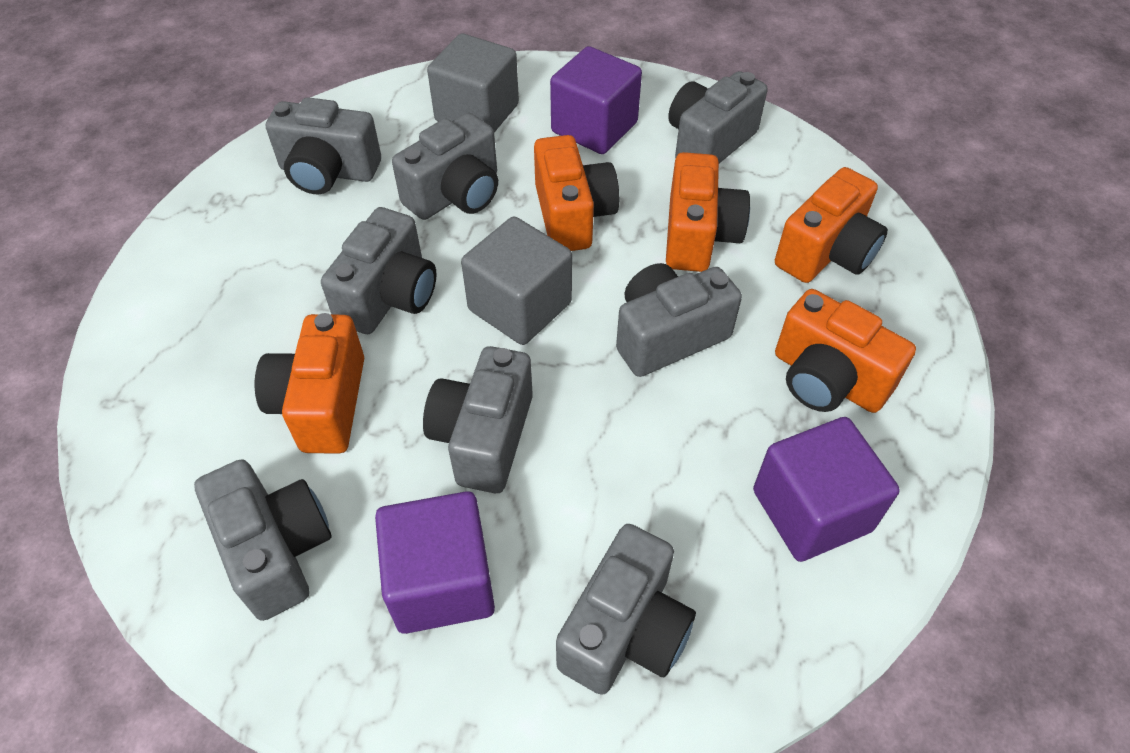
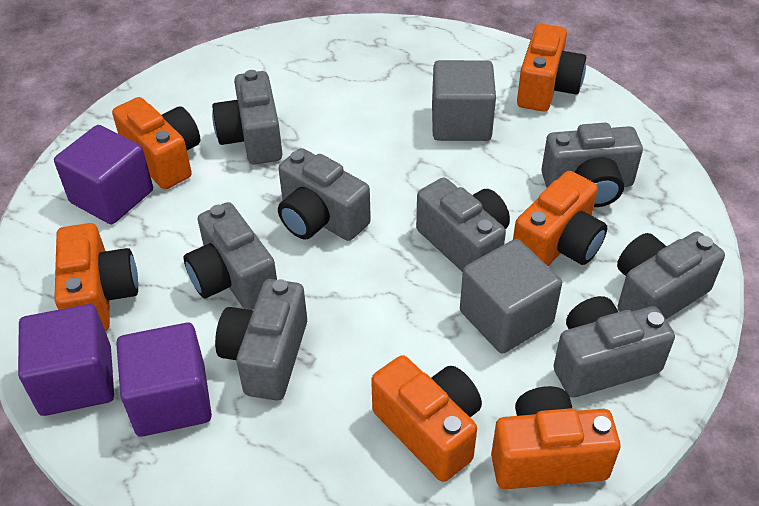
orange camera: 5 -> 6

